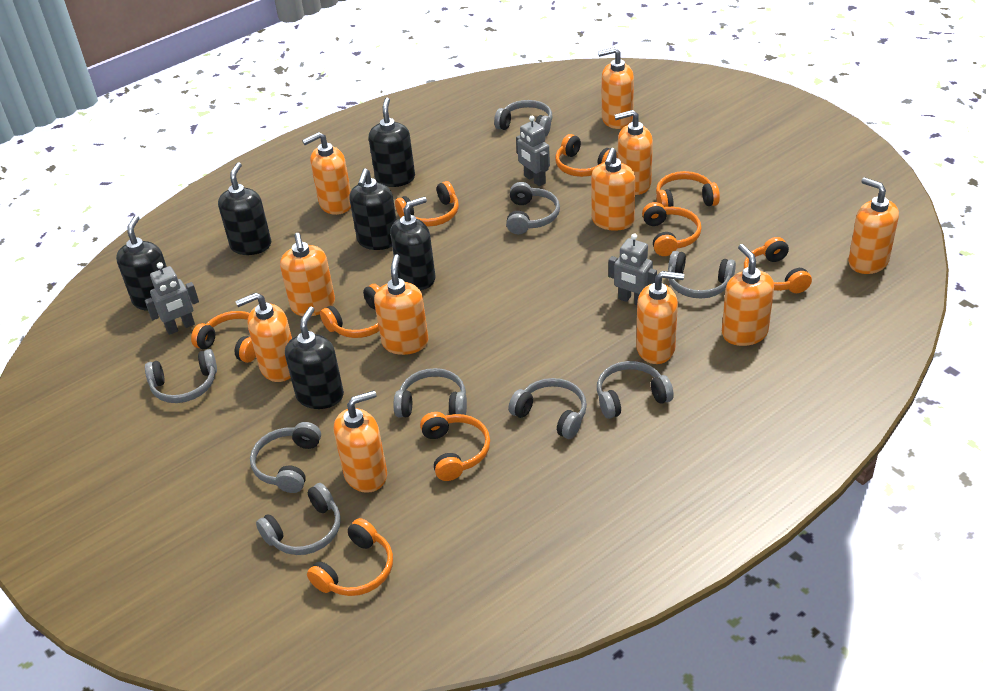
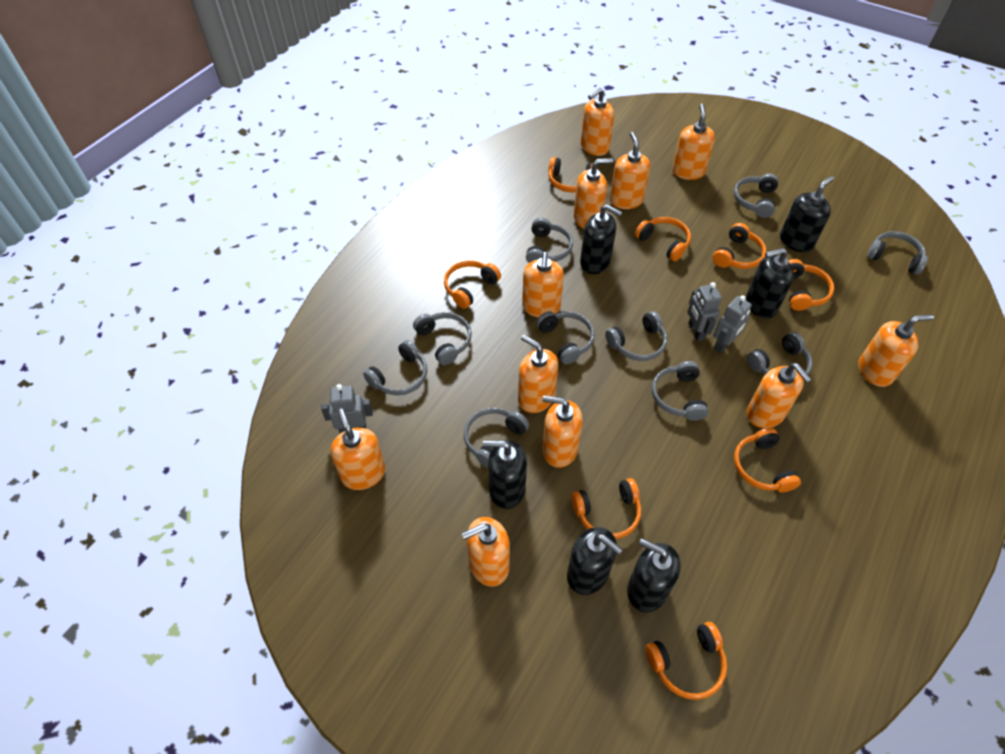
grey headphones: 9 -> 10
orange headphones: 9 -> 8

